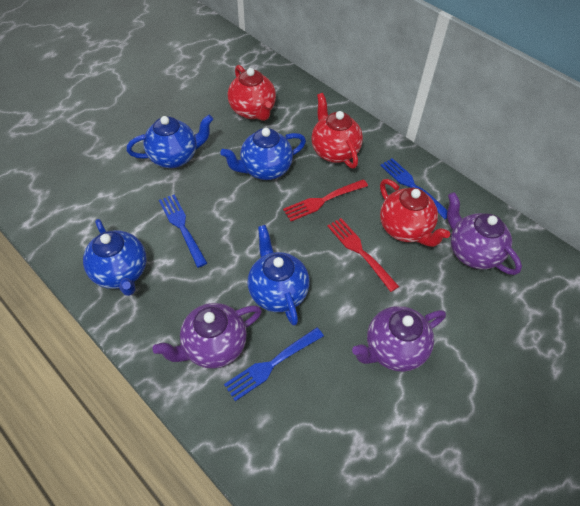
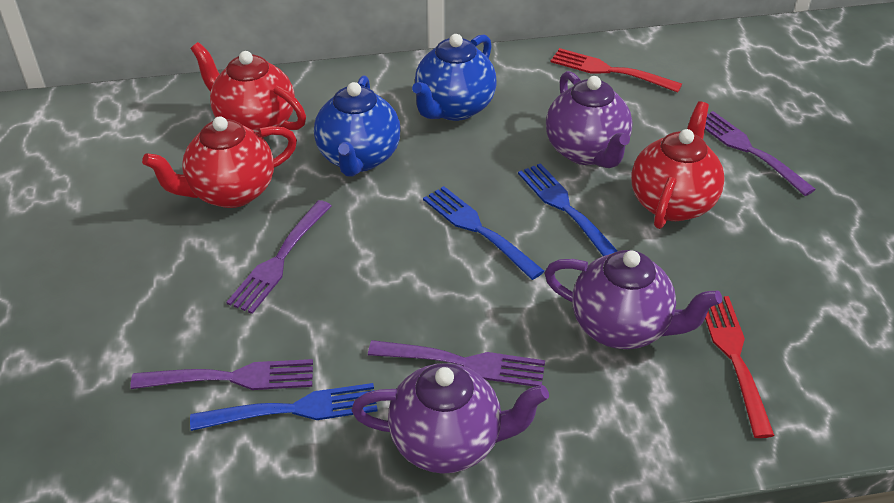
blue teapot: 4 -> 2
purple fork: 0 -> 4

